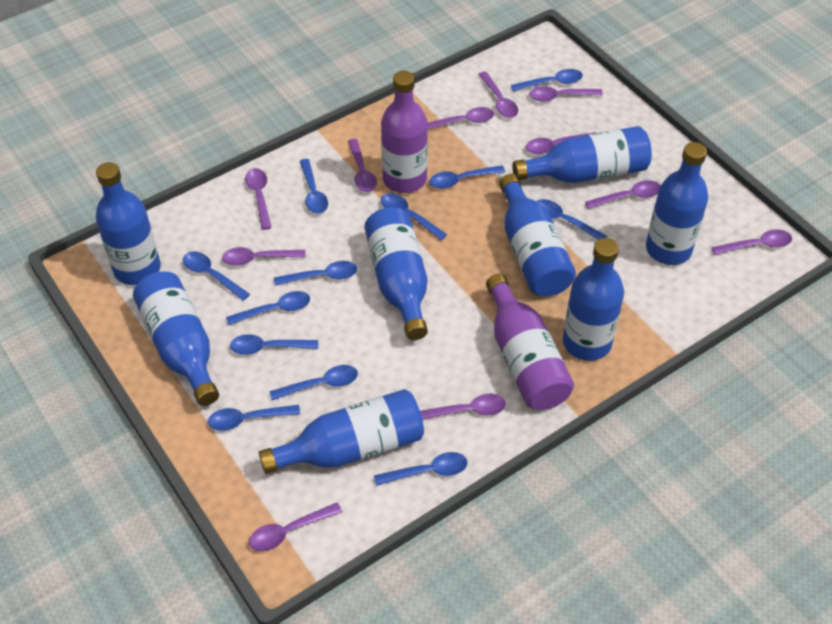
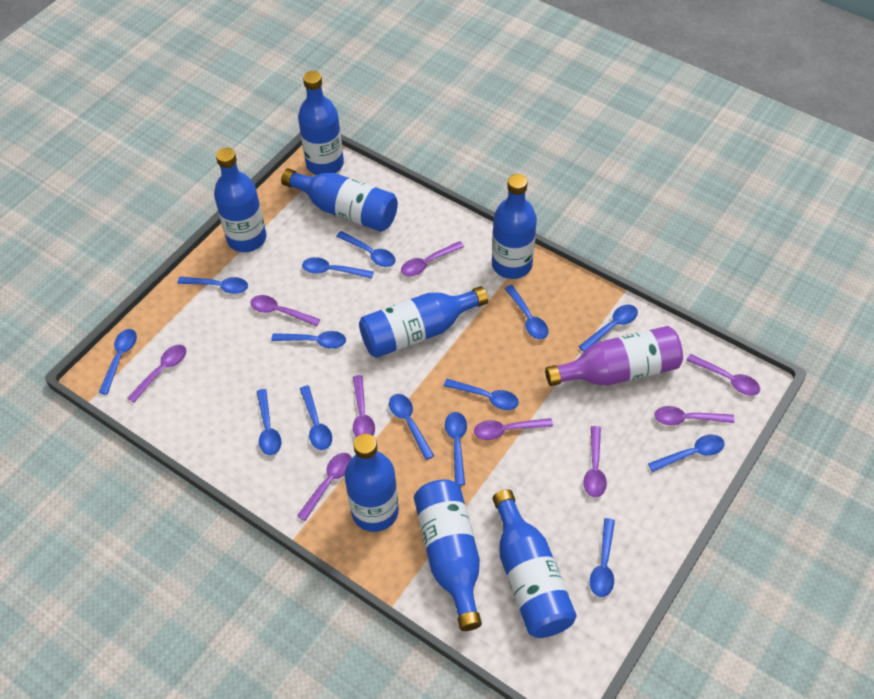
blue spoon: 12 -> 14
purple bottle: 2 -> 1
purple spoon: 11 -> 9

